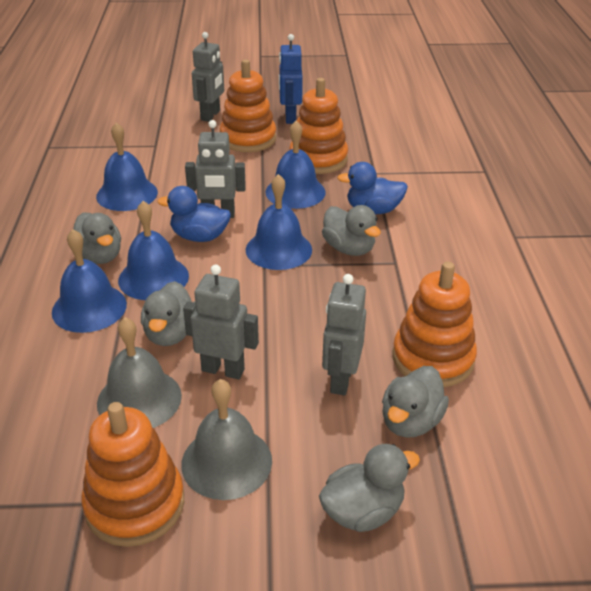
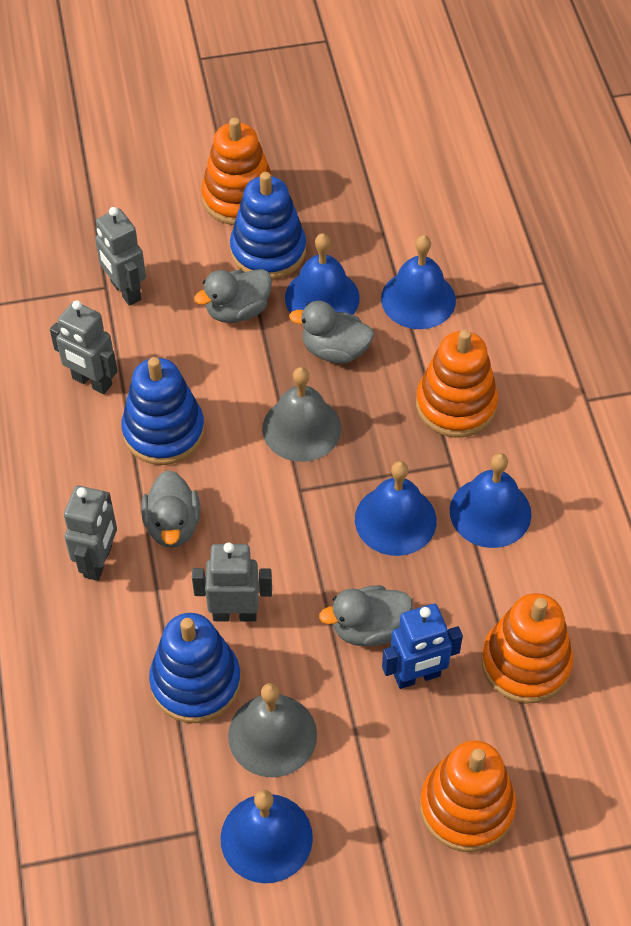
blue duck: 2 -> 0
blue stacking toy: 0 -> 3
grey duck: 5 -> 4

